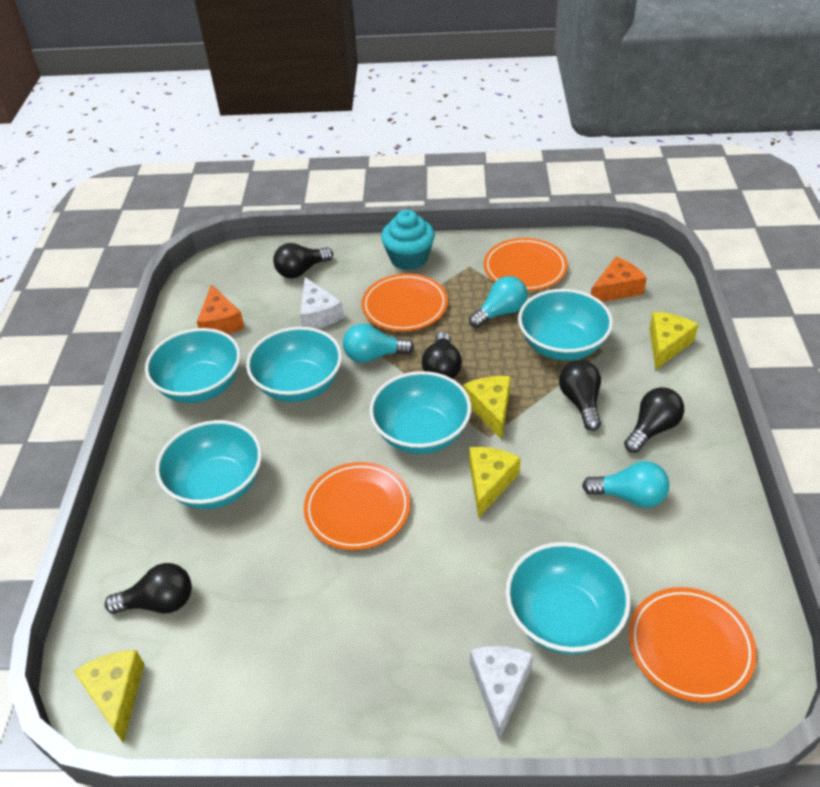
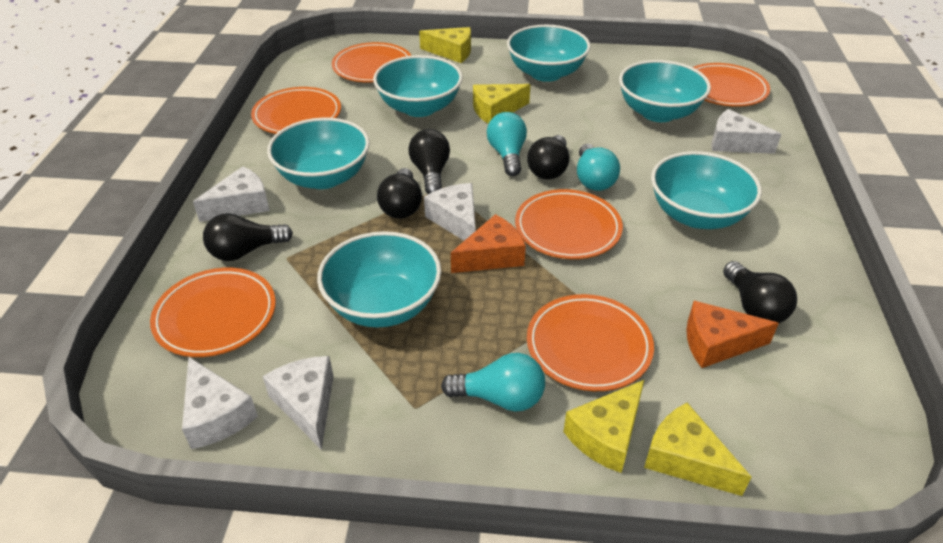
orange plate: 4 -> 6
turquoise cupcake: 1 -> 0
white cheese: 2 -> 5

